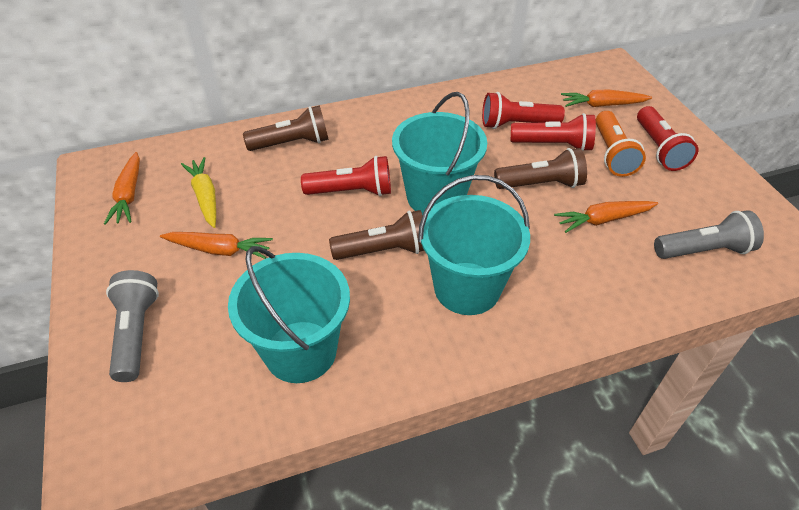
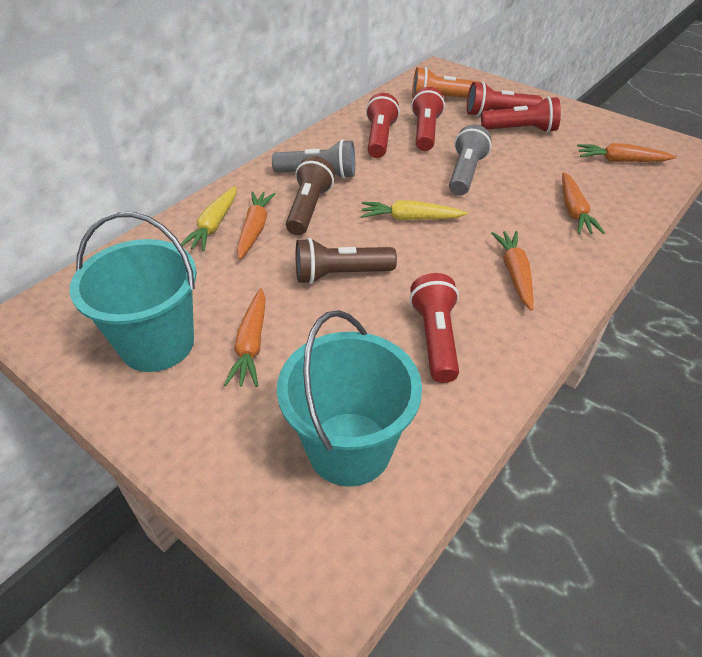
brown flashlight: 3 -> 2
orange carrot: 4 -> 5
red flashlight: 4 -> 5
turquoise bucket: 3 -> 2
yellow carrot: 1 -> 2

